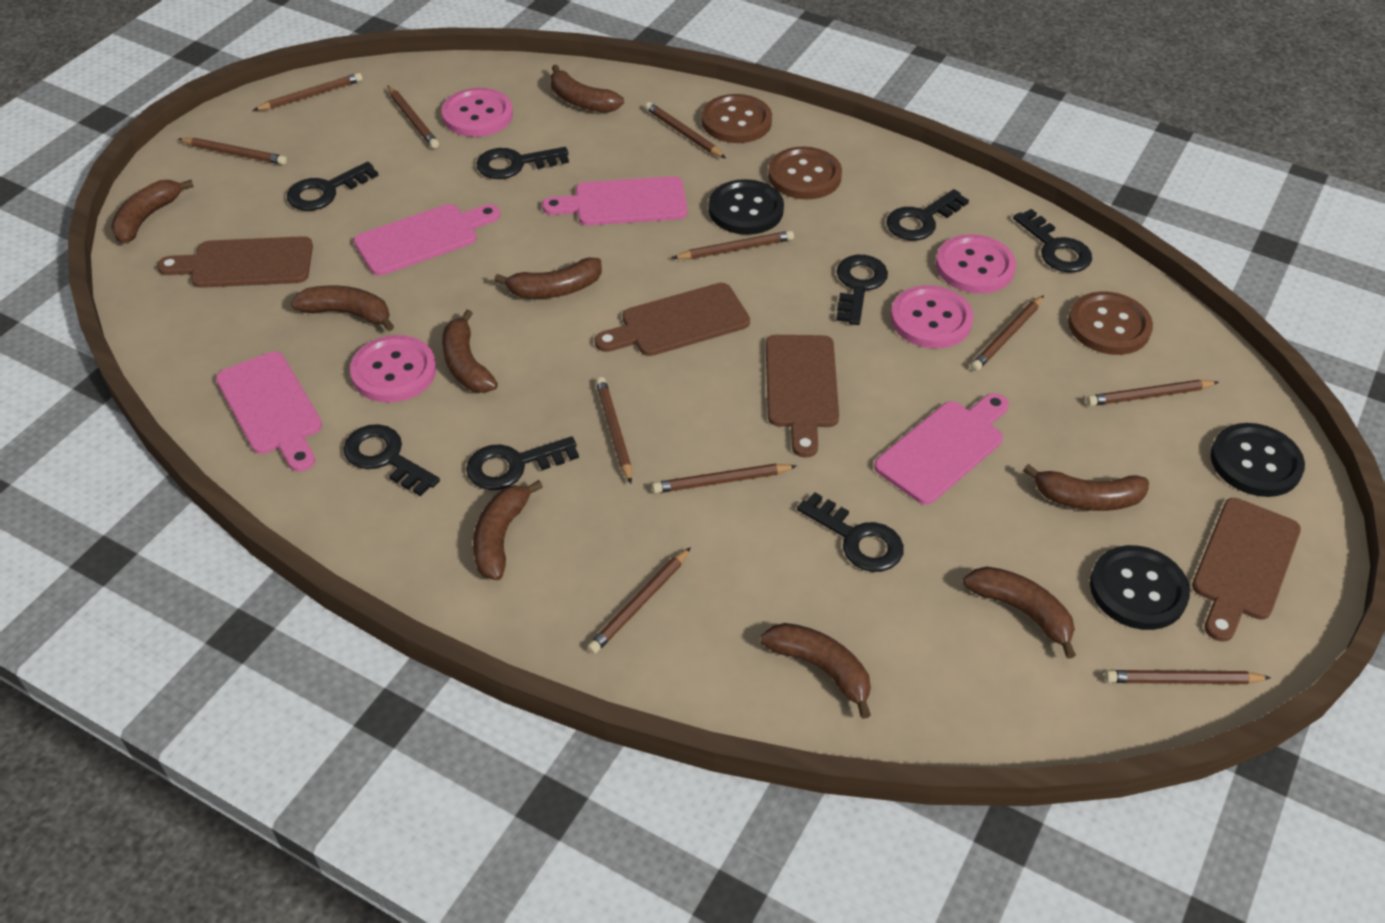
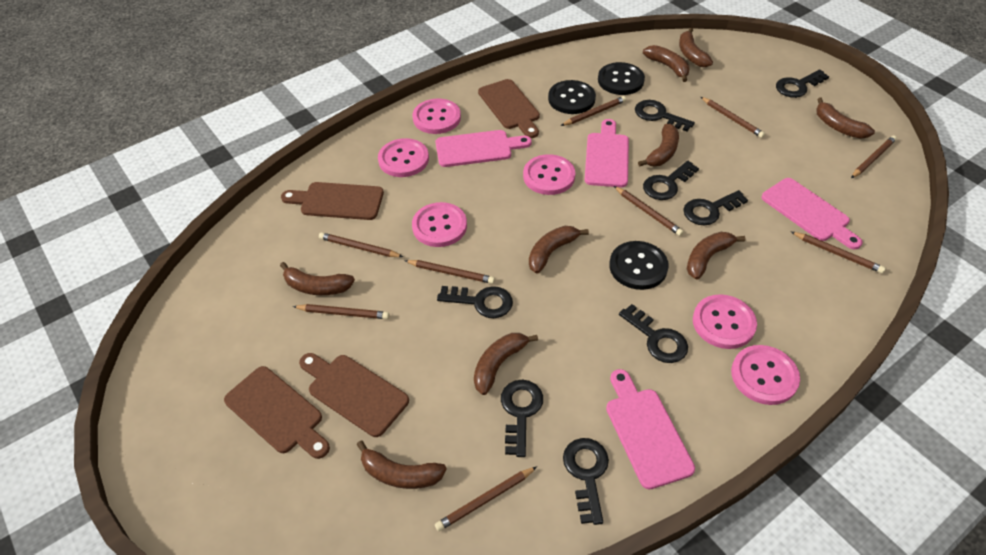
brown button: 3 -> 0
brown pencil: 11 -> 9
pink button: 4 -> 6

